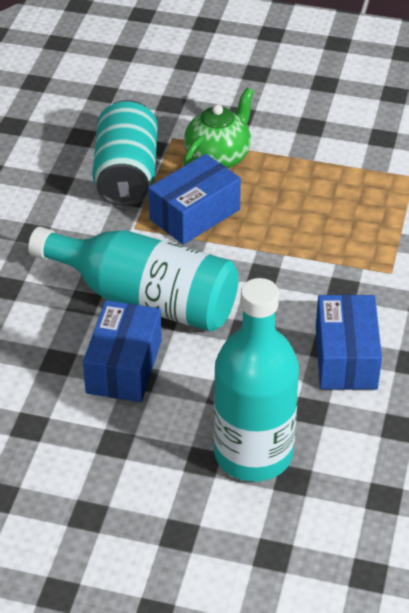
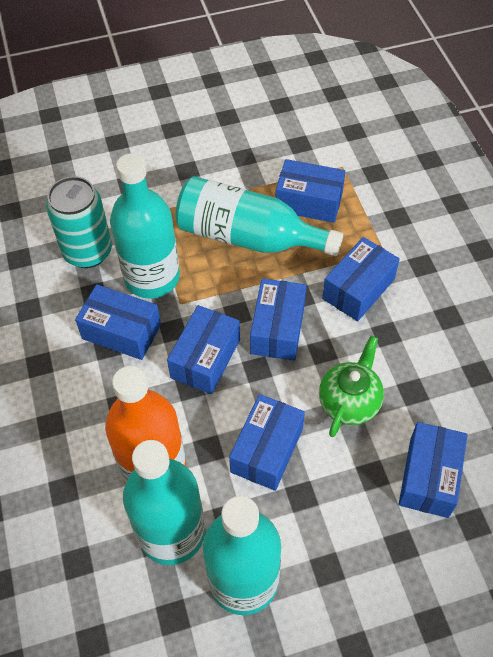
blue box: 3 -> 7
orange bottle: 0 -> 1
turquoise bottle: 2 -> 4

